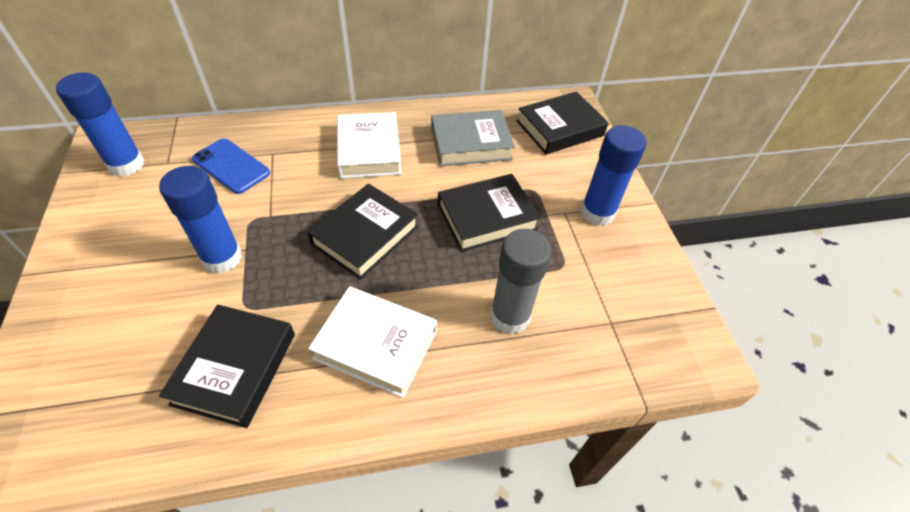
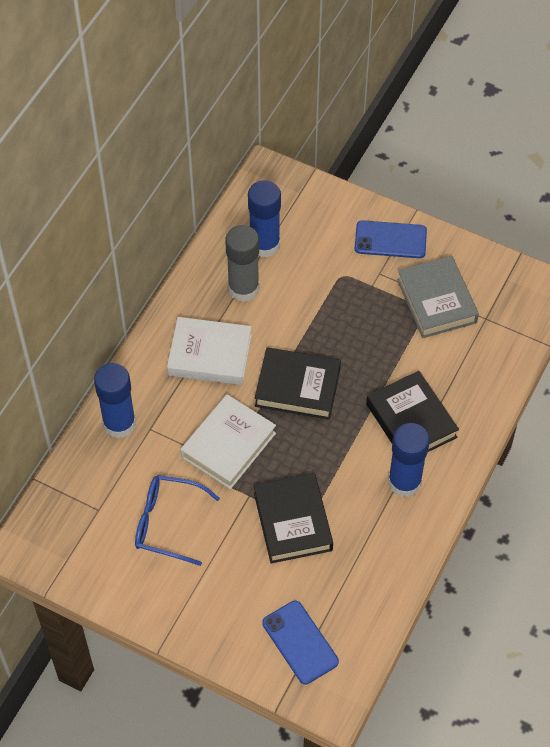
black book: 4 -> 3
blue glasses: 0 -> 1
blue phone: 1 -> 2

